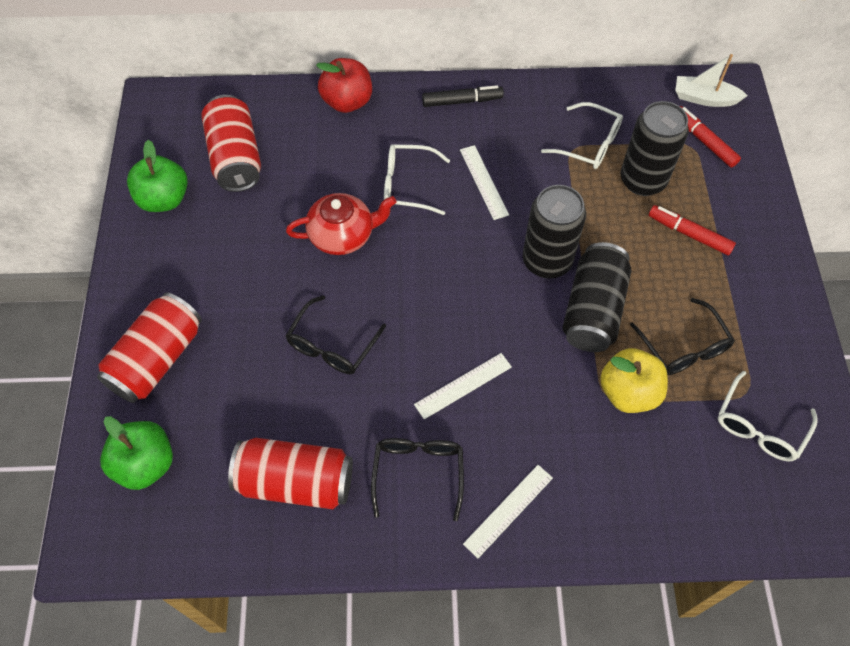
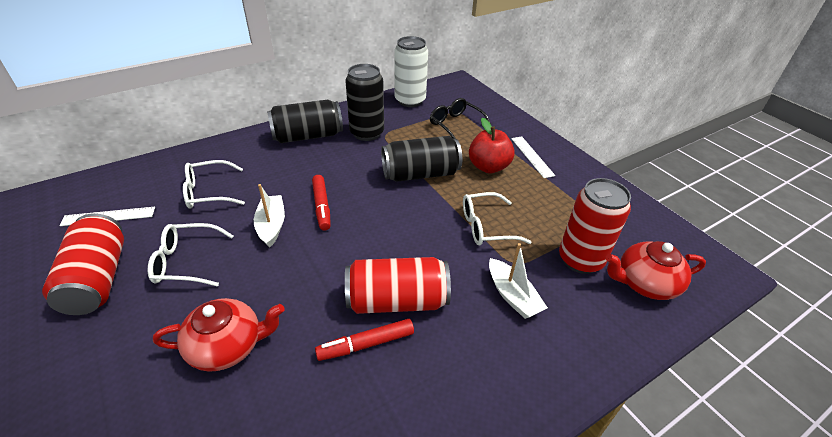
black glasses: 3 -> 1
black marker: 1 -> 0
green apple: 2 -> 0
red teapot: 1 -> 2
white boat: 1 -> 2
white can: 0 -> 1
white ruler: 3 -> 2
yellow apple: 1 -> 0

